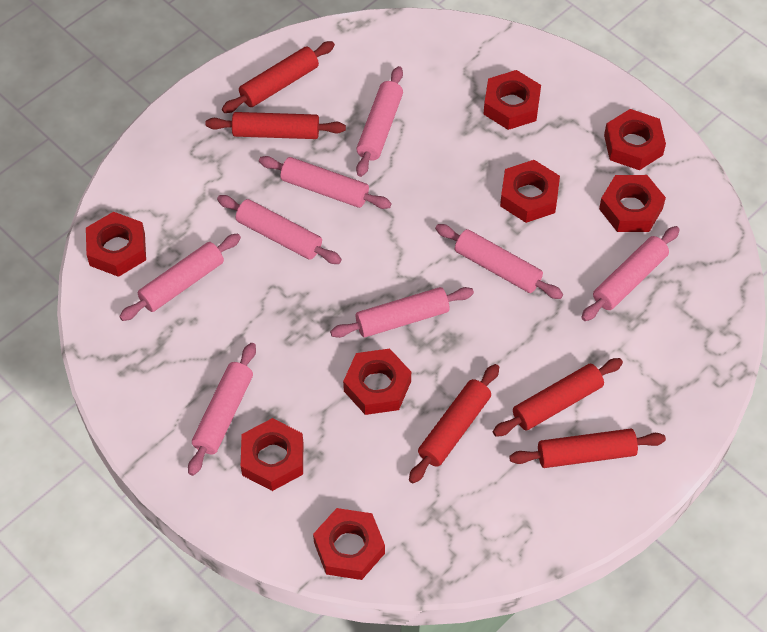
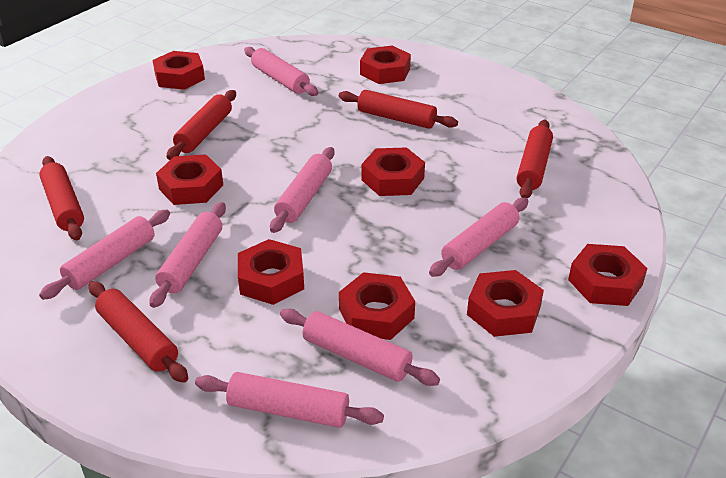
pink rolling pin: 8 -> 7

